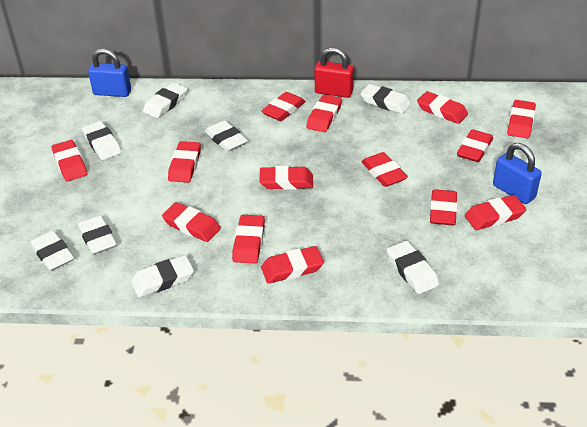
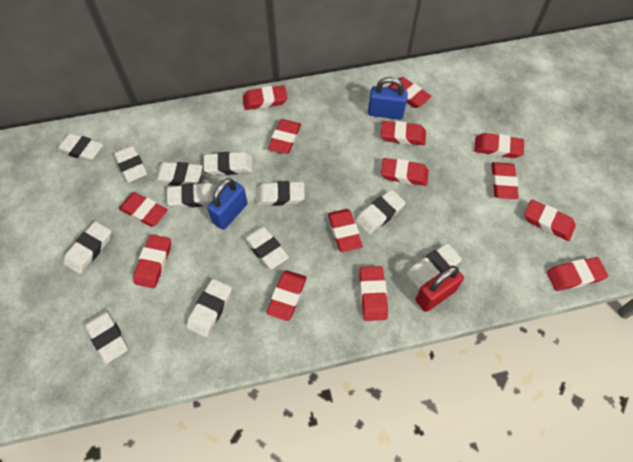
white eraser: 8 -> 12

